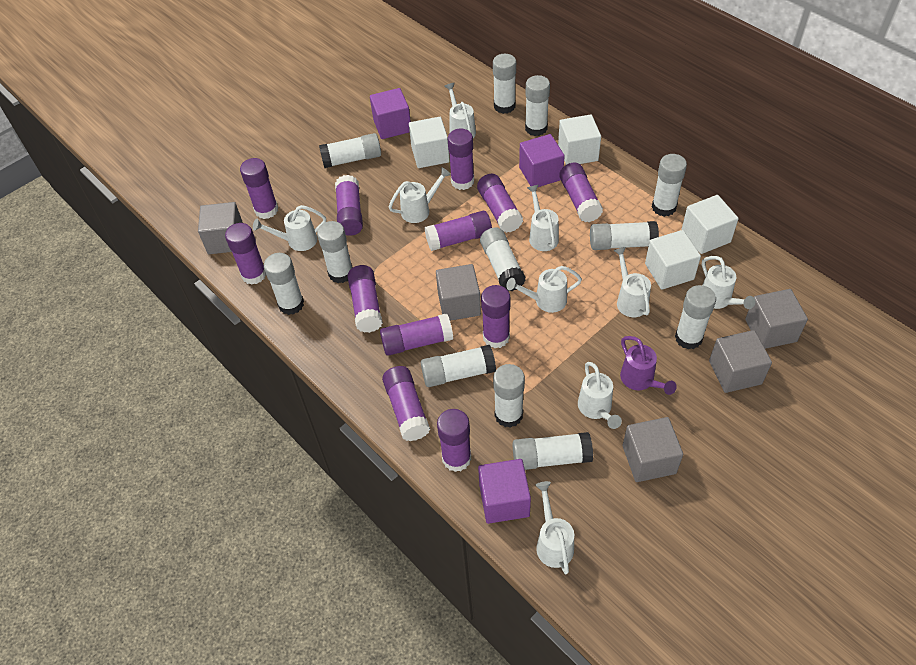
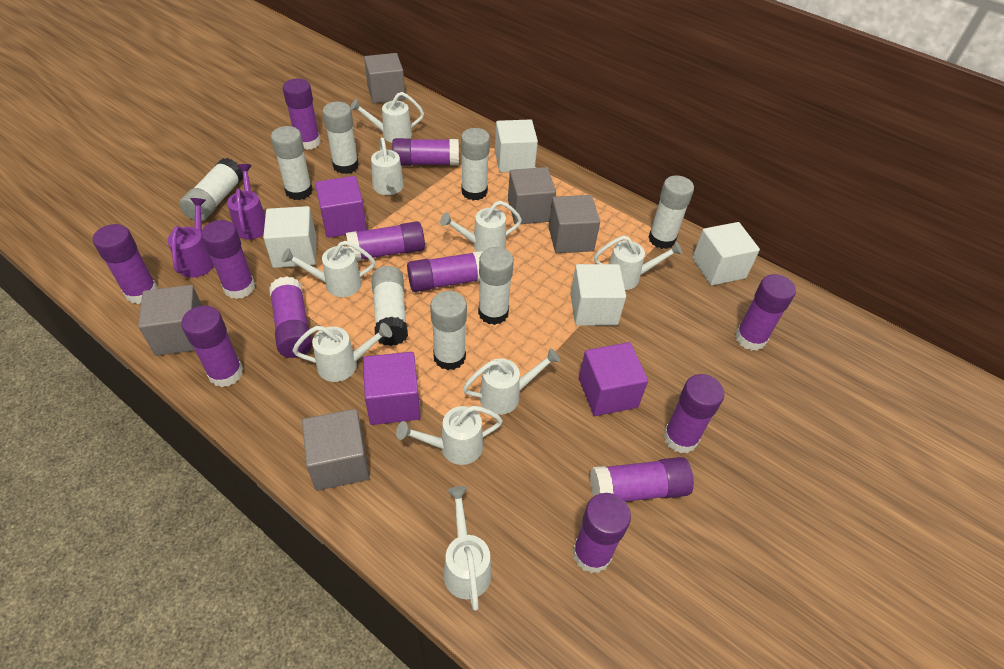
purple watering can: 1 -> 2
white glue stick: 12 -> 8

